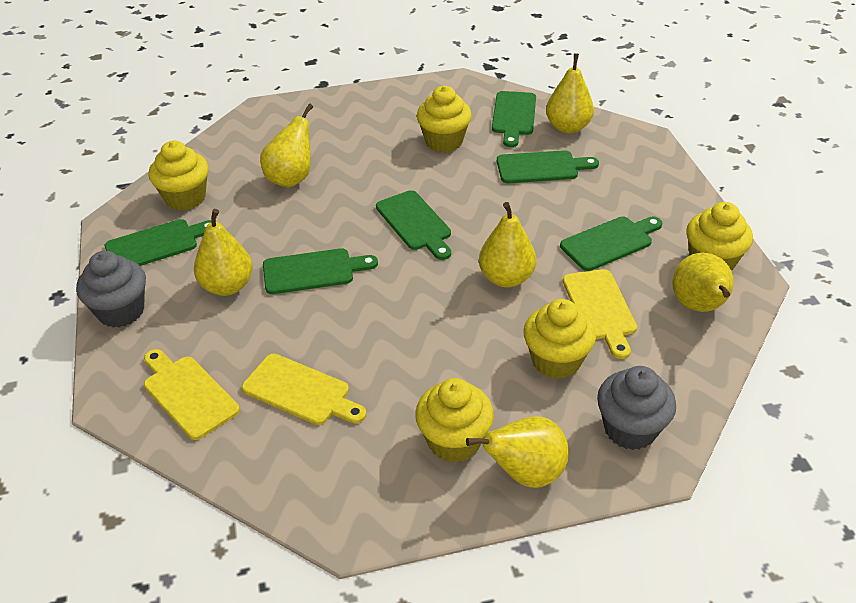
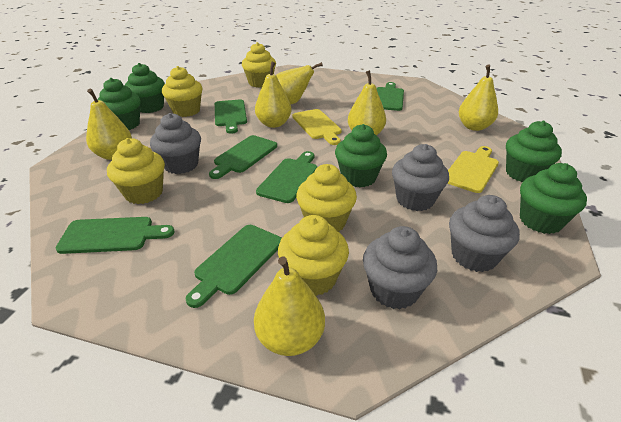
green cupcake: 0 -> 5
grey cupcake: 2 -> 4
yellow cutting board: 3 -> 2

